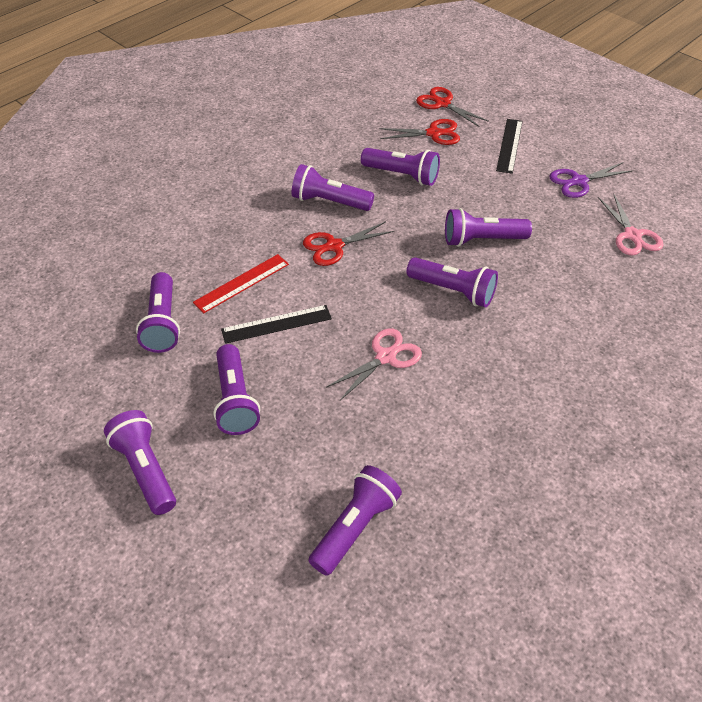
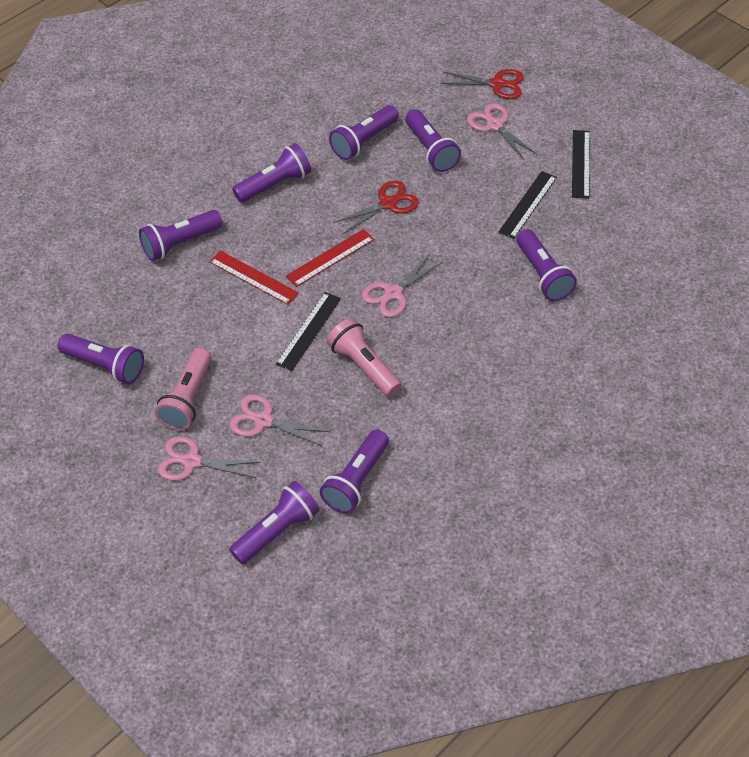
black ruler: 2 -> 3
pink flashlight: 0 -> 2
pink scissors: 2 -> 4
purple scissors: 1 -> 0
red ruler: 1 -> 2
red scissors: 3 -> 2

